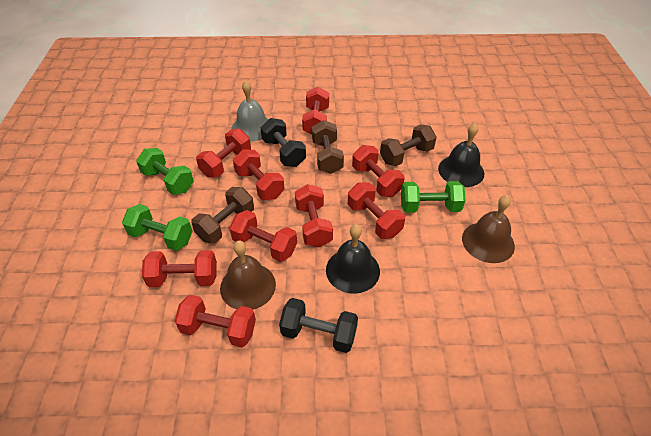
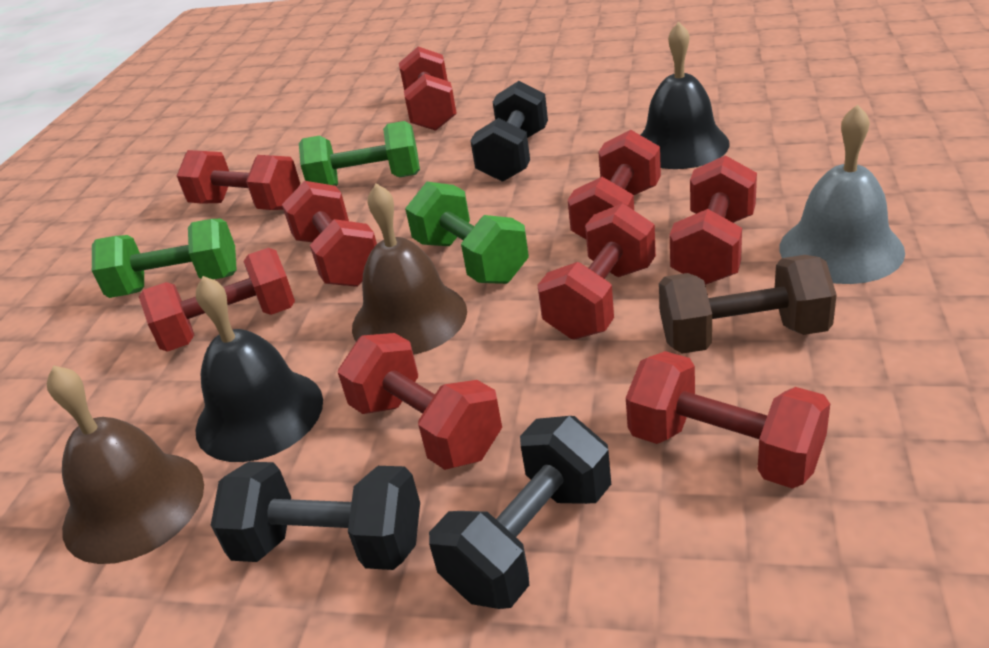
black dumbbell: 2 -> 3
brown dumbbell: 3 -> 1

